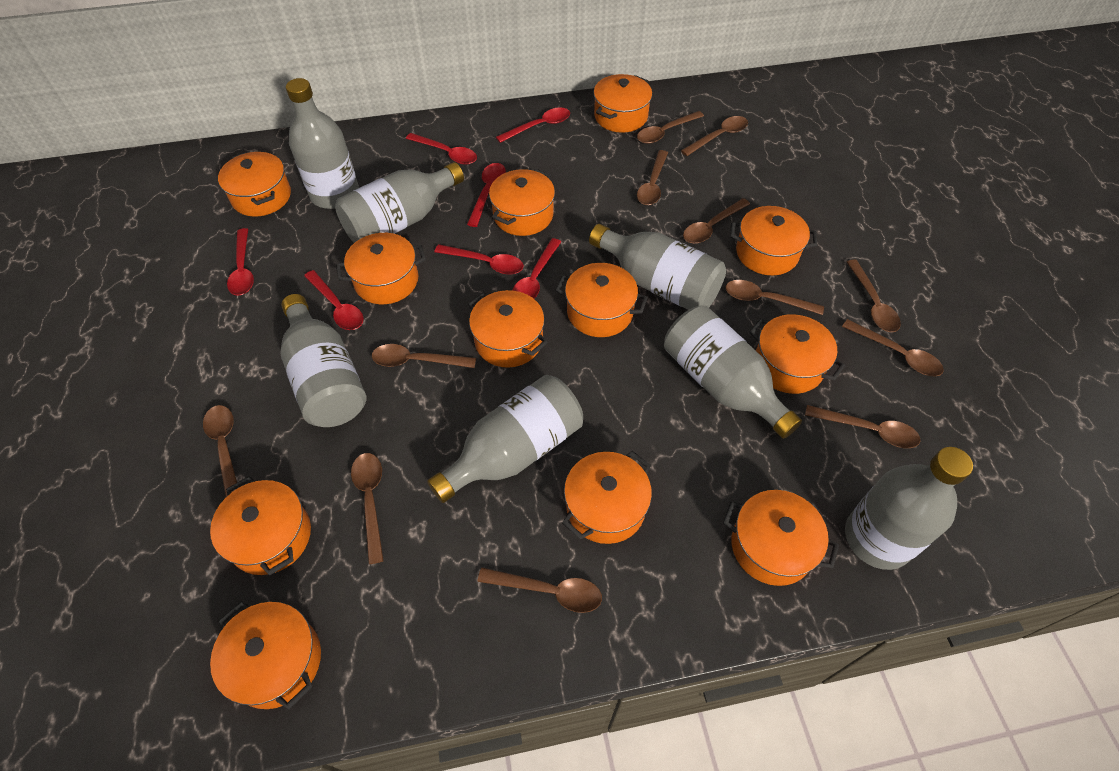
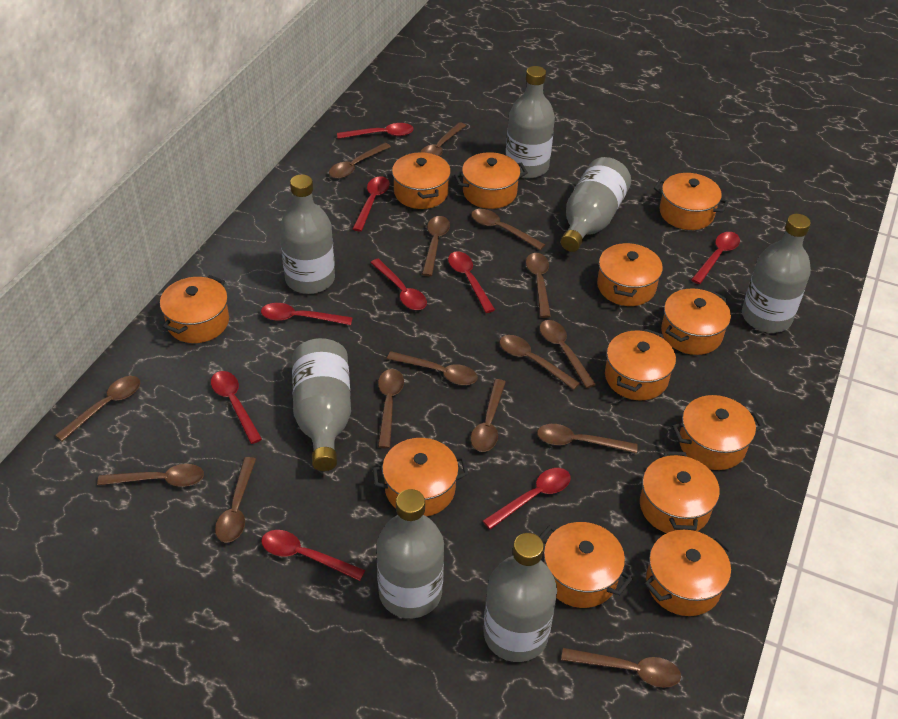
brown spoon: 12 -> 15
red spoon: 7 -> 9

